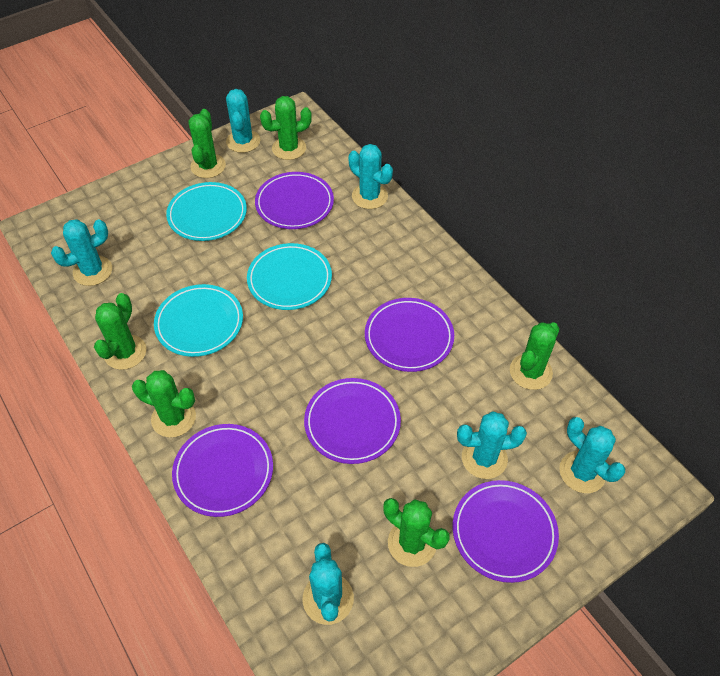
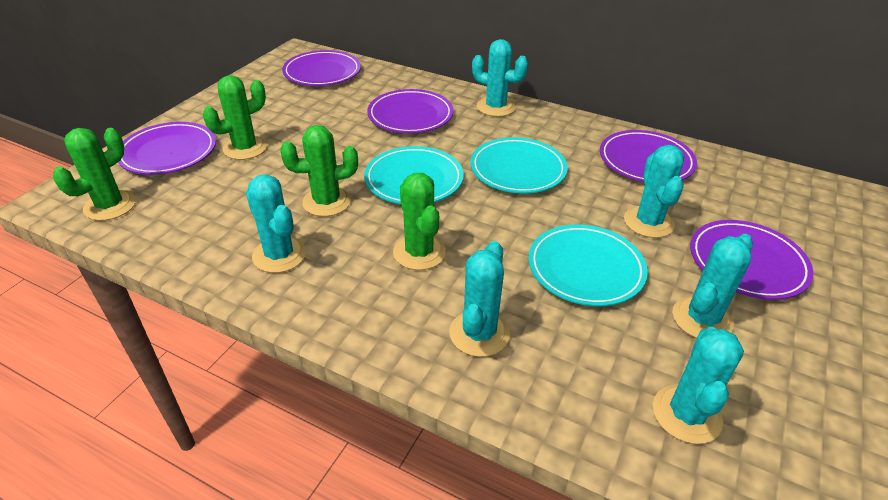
green cactus: 6 -> 4

